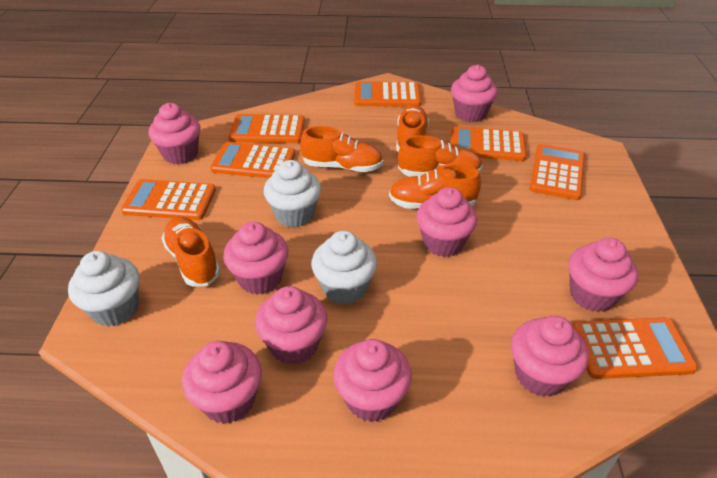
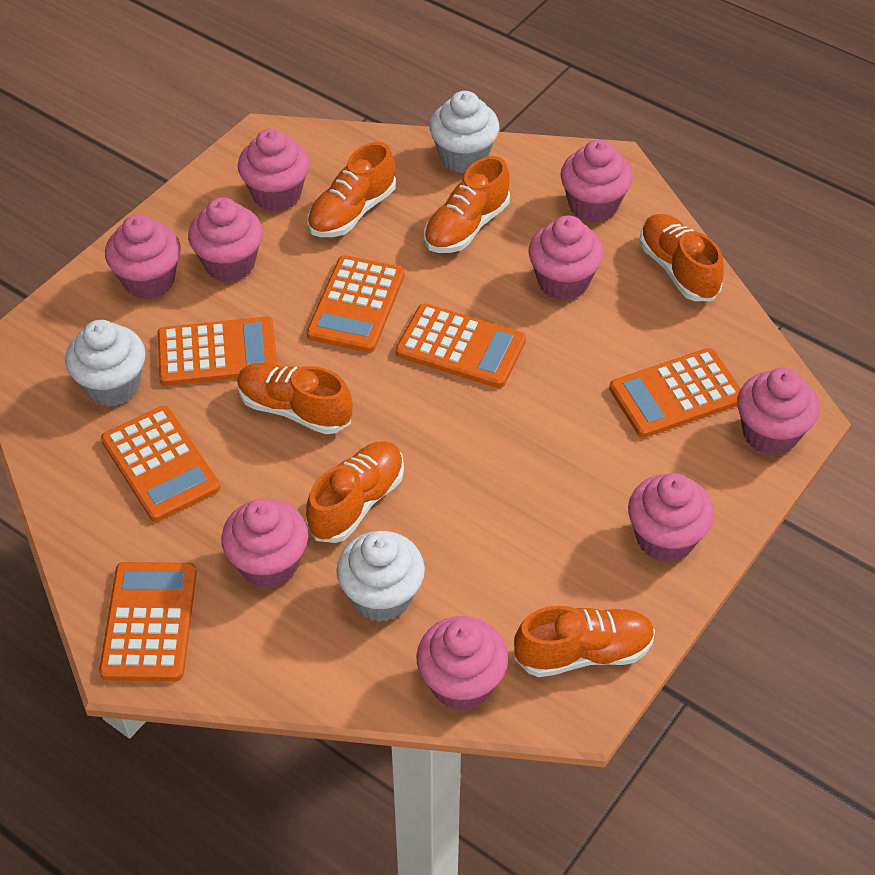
orange calculator: 7 -> 6
orange shoe: 5 -> 6

